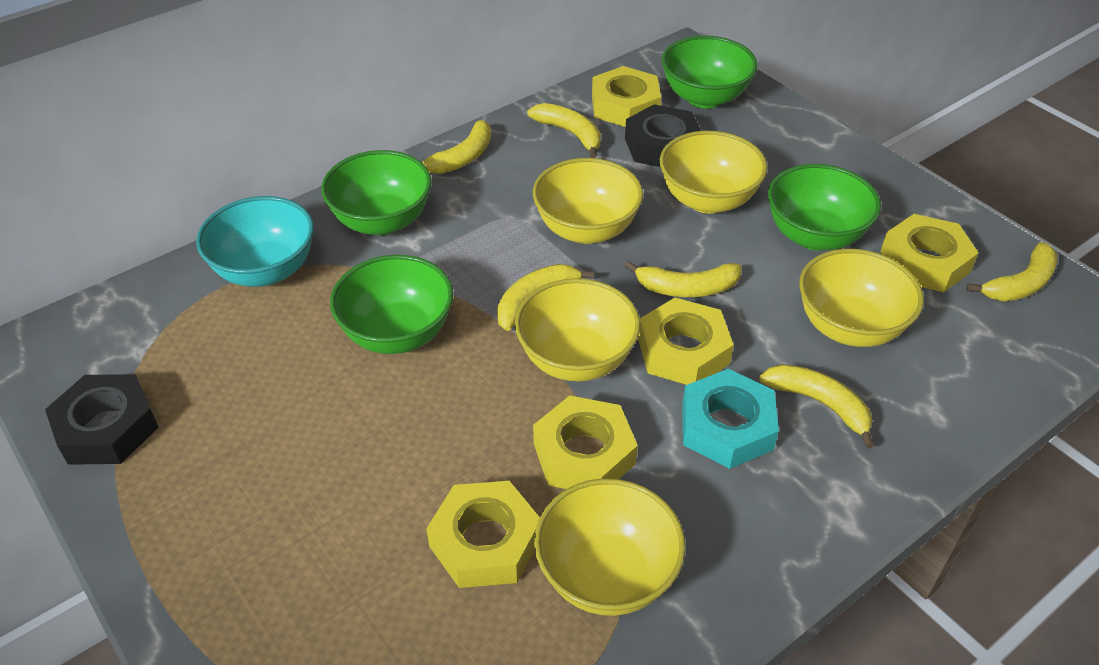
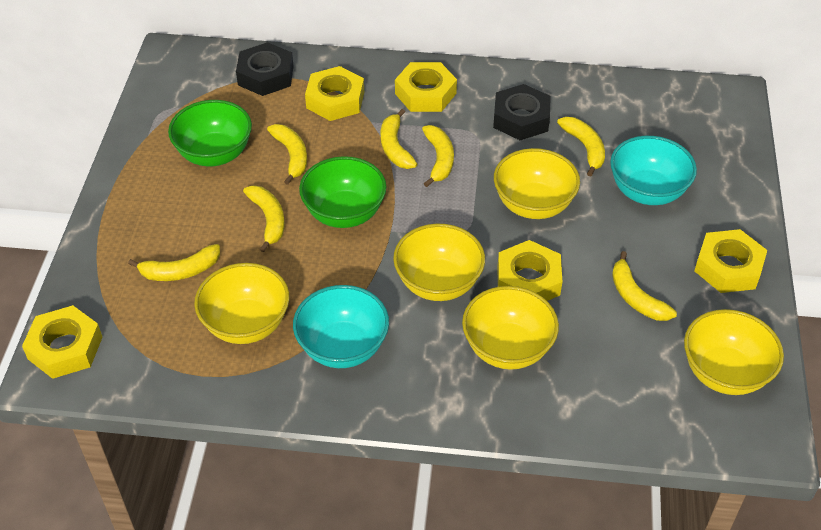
green bowl: 4 -> 2
turquoise bowl: 1 -> 2
turquoise nut: 1 -> 0
yellow banana: 6 -> 7

